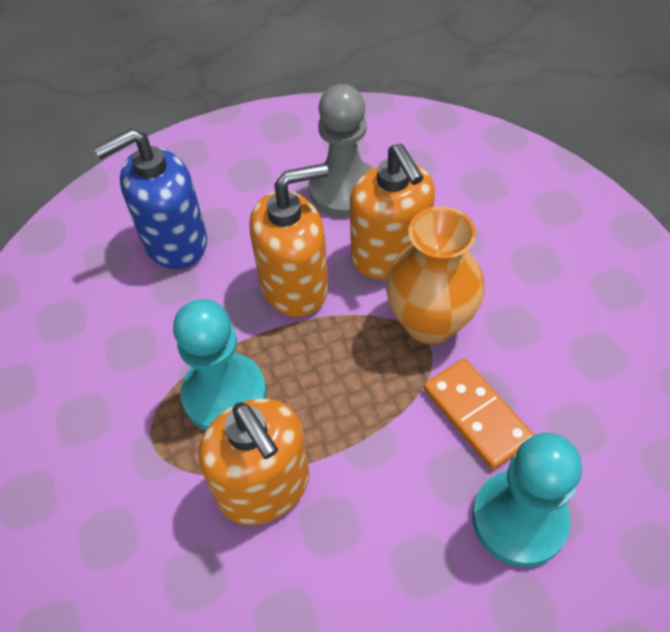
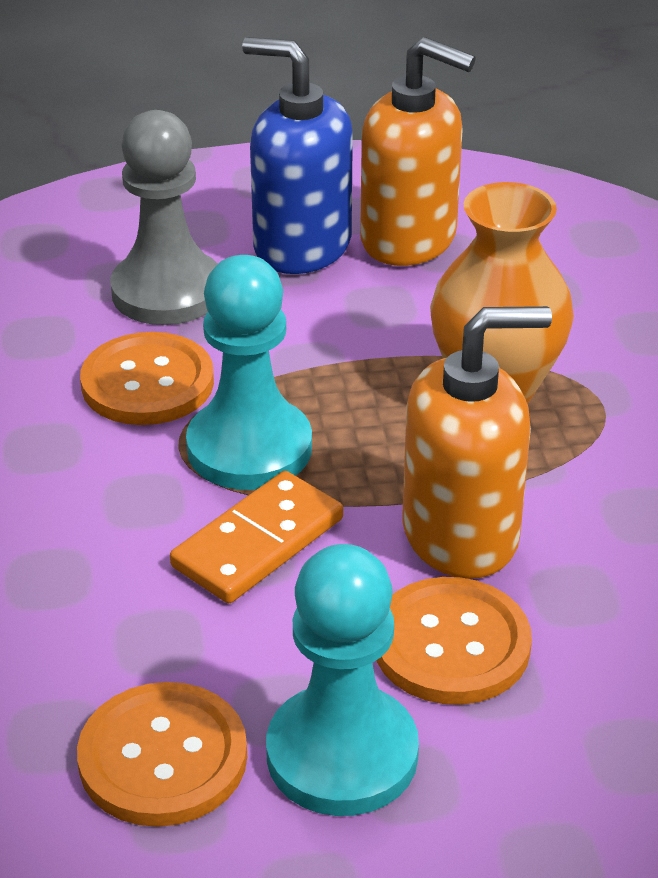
orange button: 0 -> 3
orange soap dispenser: 3 -> 2

